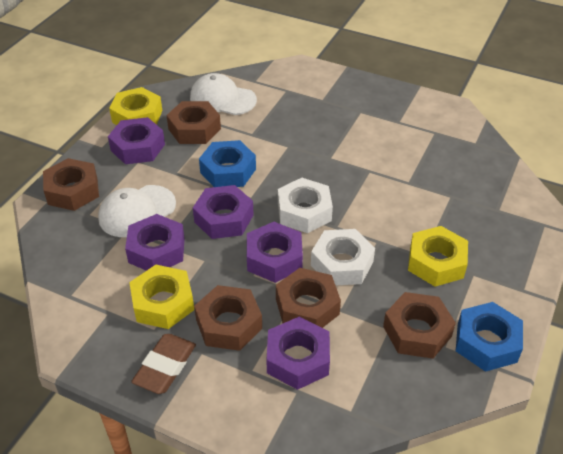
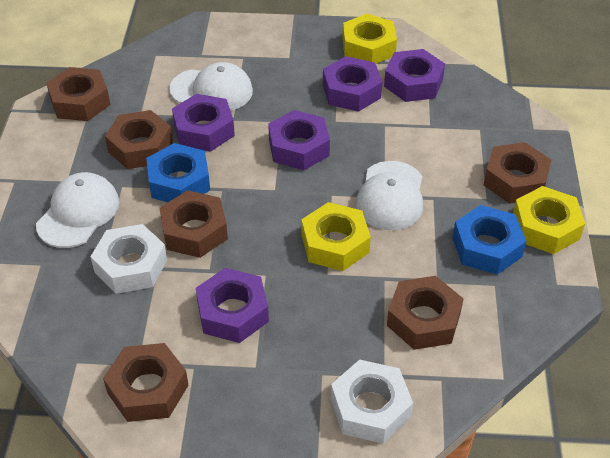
brown eraser: 1 -> 0
brown nut: 5 -> 6
white cap: 2 -> 3

